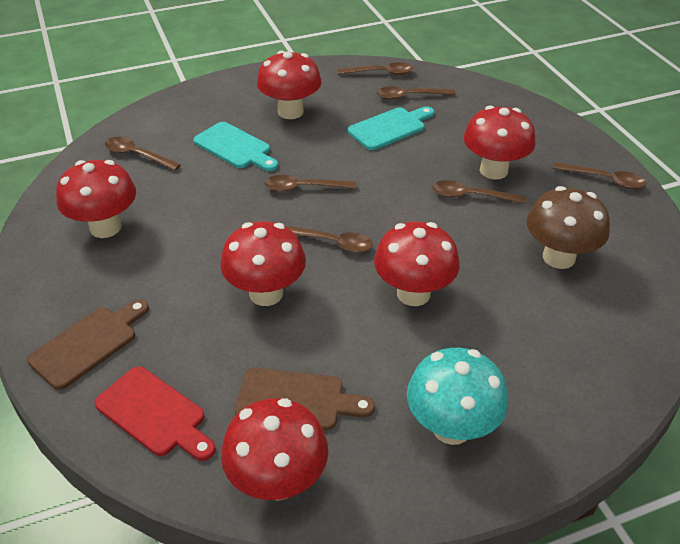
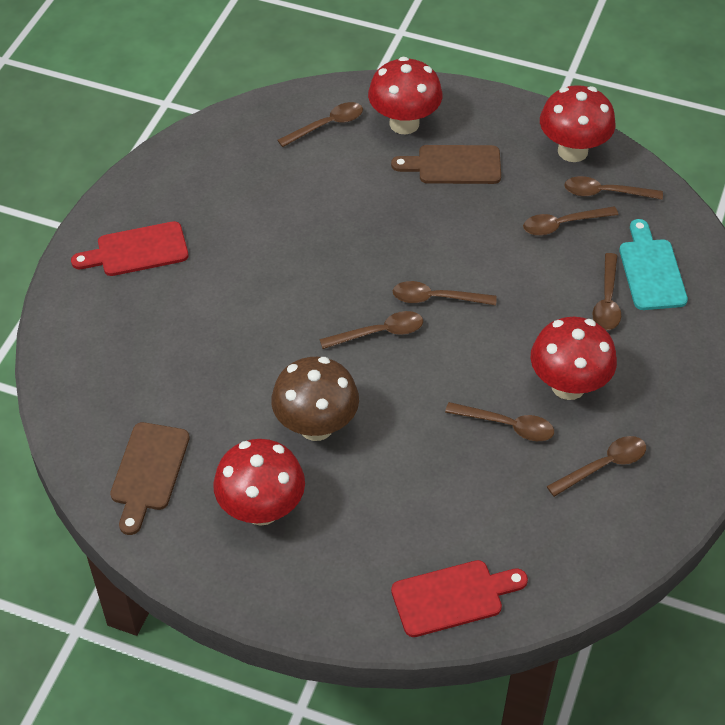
brown spoon: 7 -> 8
red cutting board: 1 -> 2
red mushroom: 6 -> 4
turquoise cutting board: 2 -> 1
turquoise mushroom: 1 -> 0

